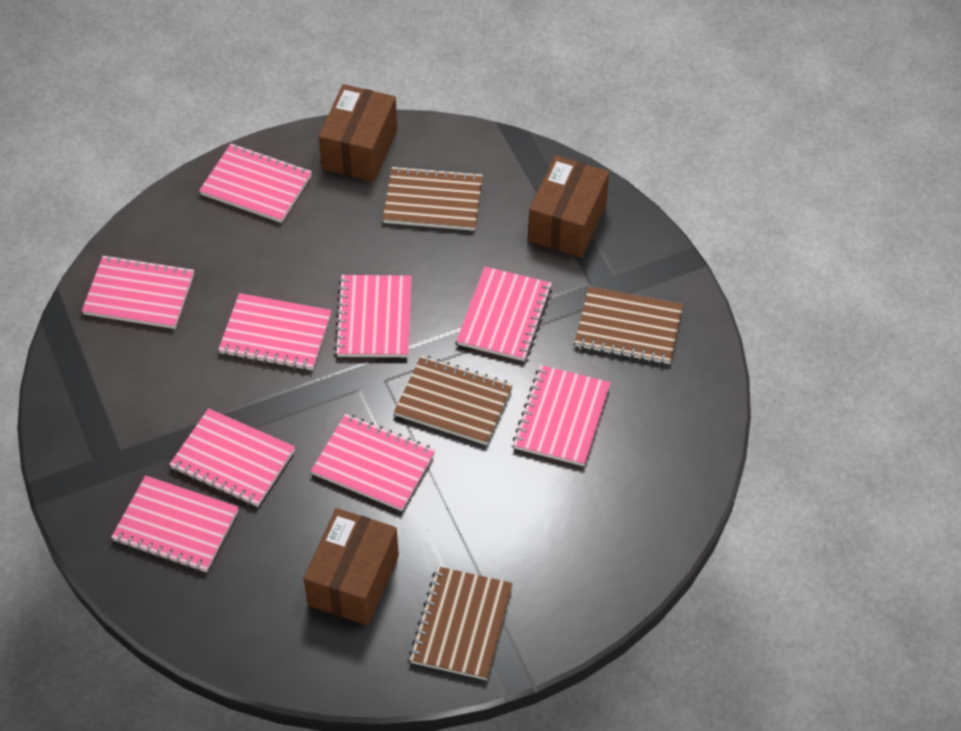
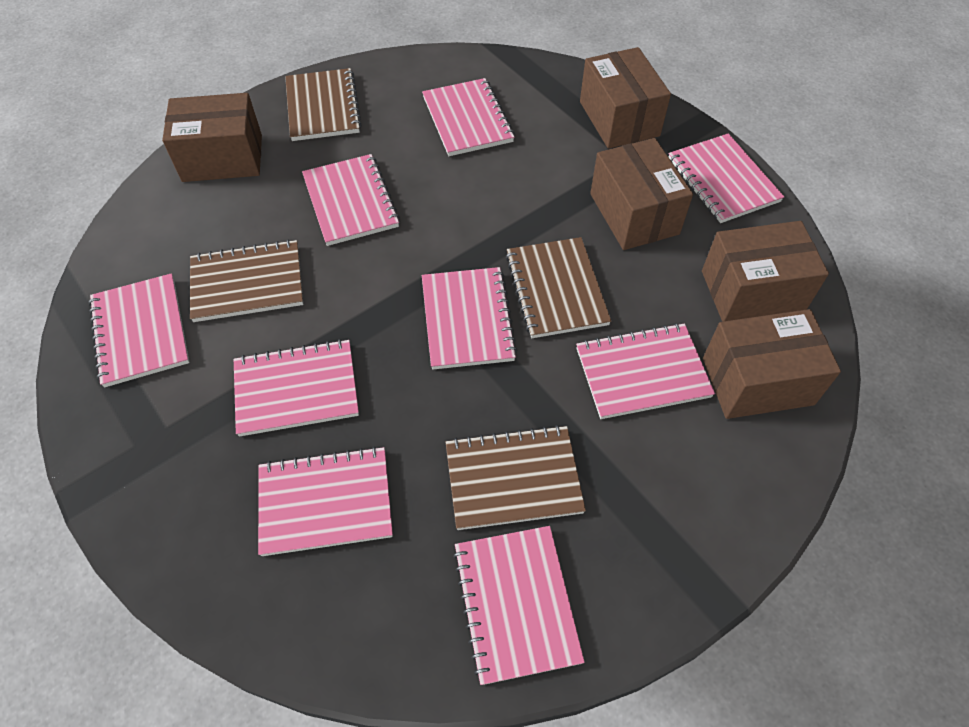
brown box: 3 -> 5

